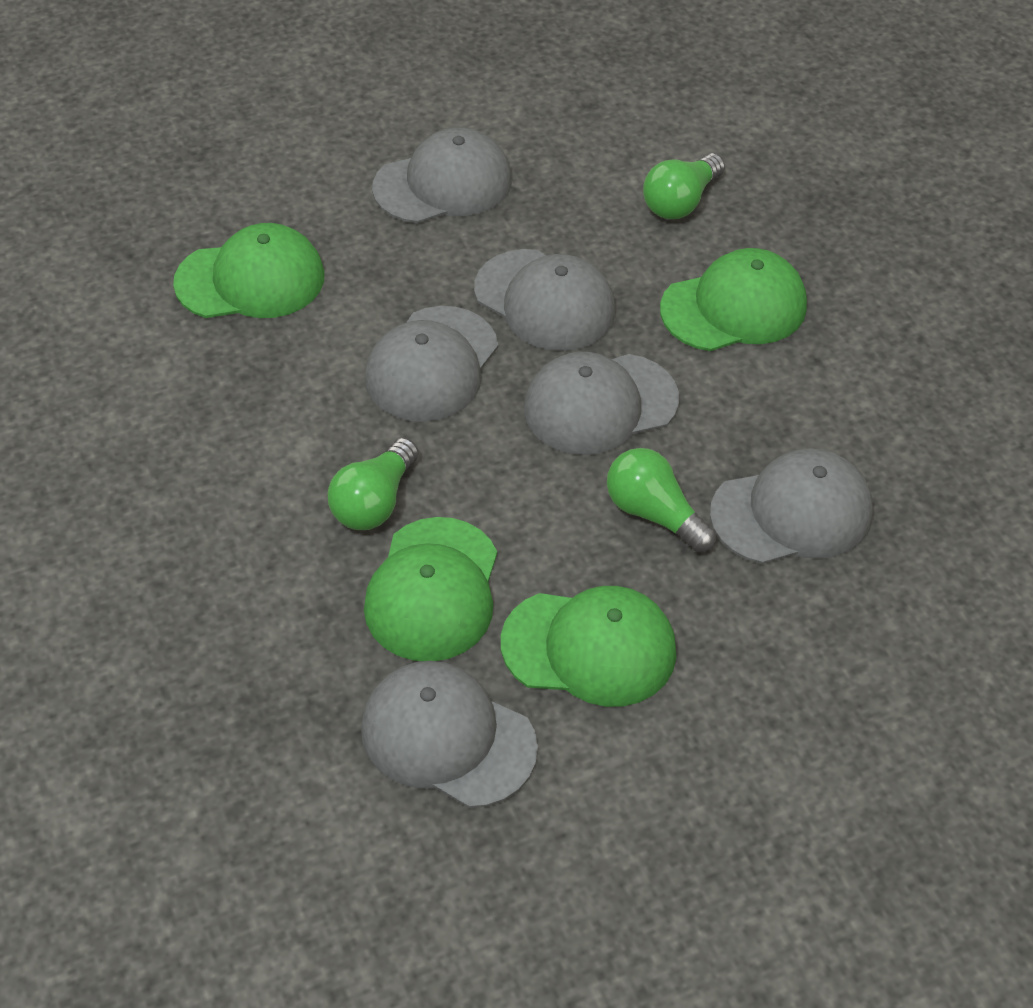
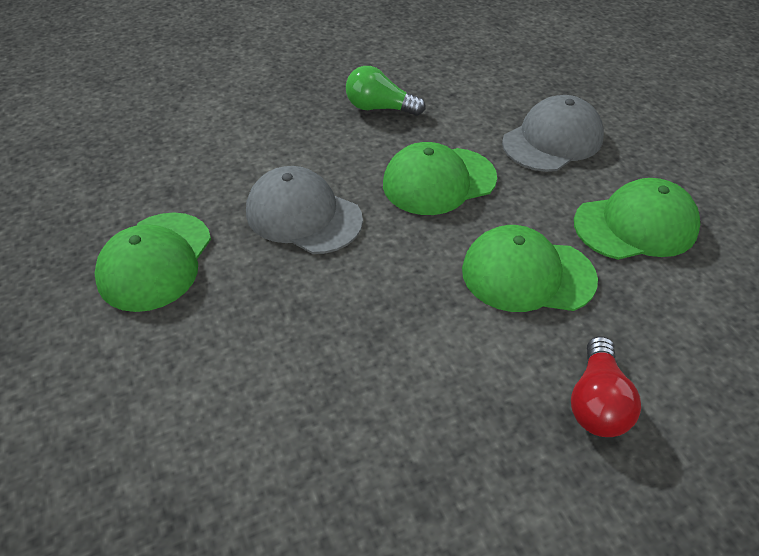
green light bulb: 3 -> 1
grey cap: 6 -> 2
red light bulb: 0 -> 1

